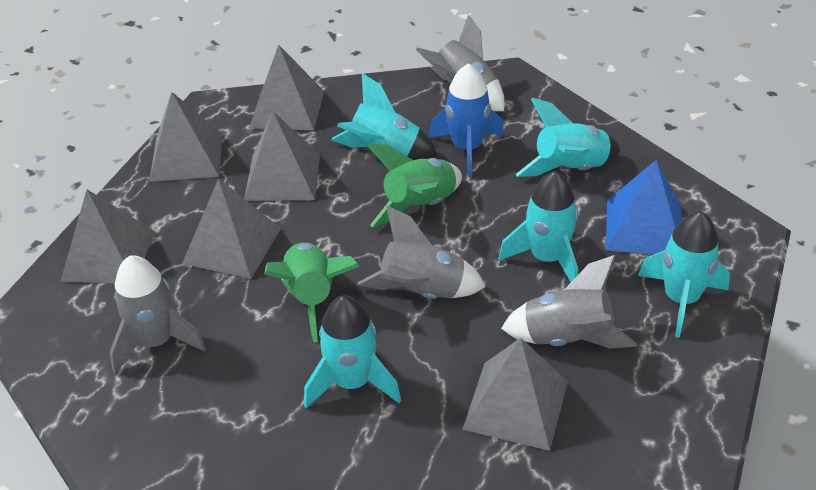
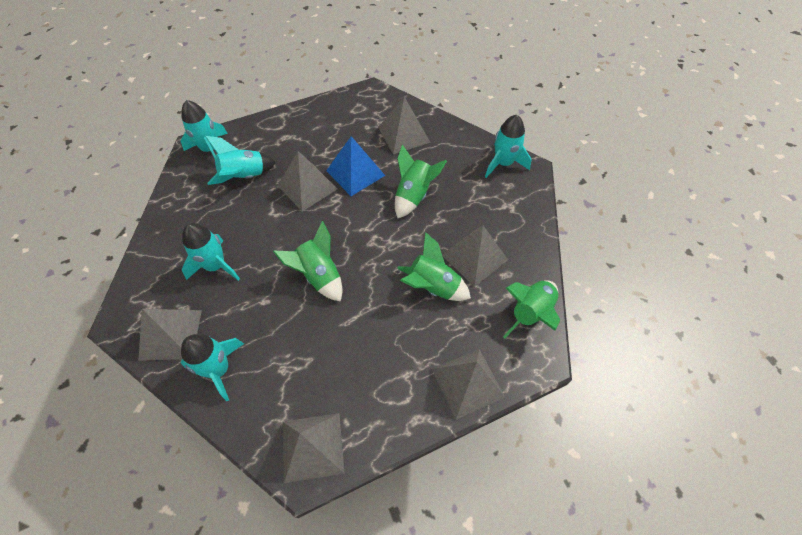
blue rocket: 1 -> 0
green rocket: 2 -> 4
grey rocket: 4 -> 0

